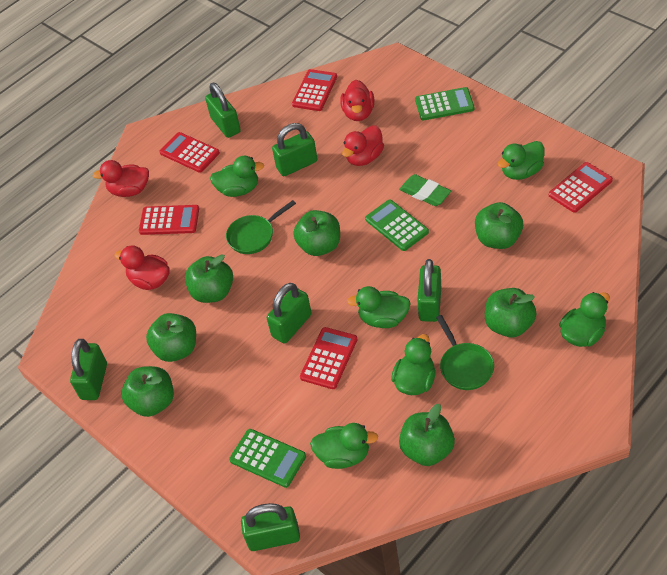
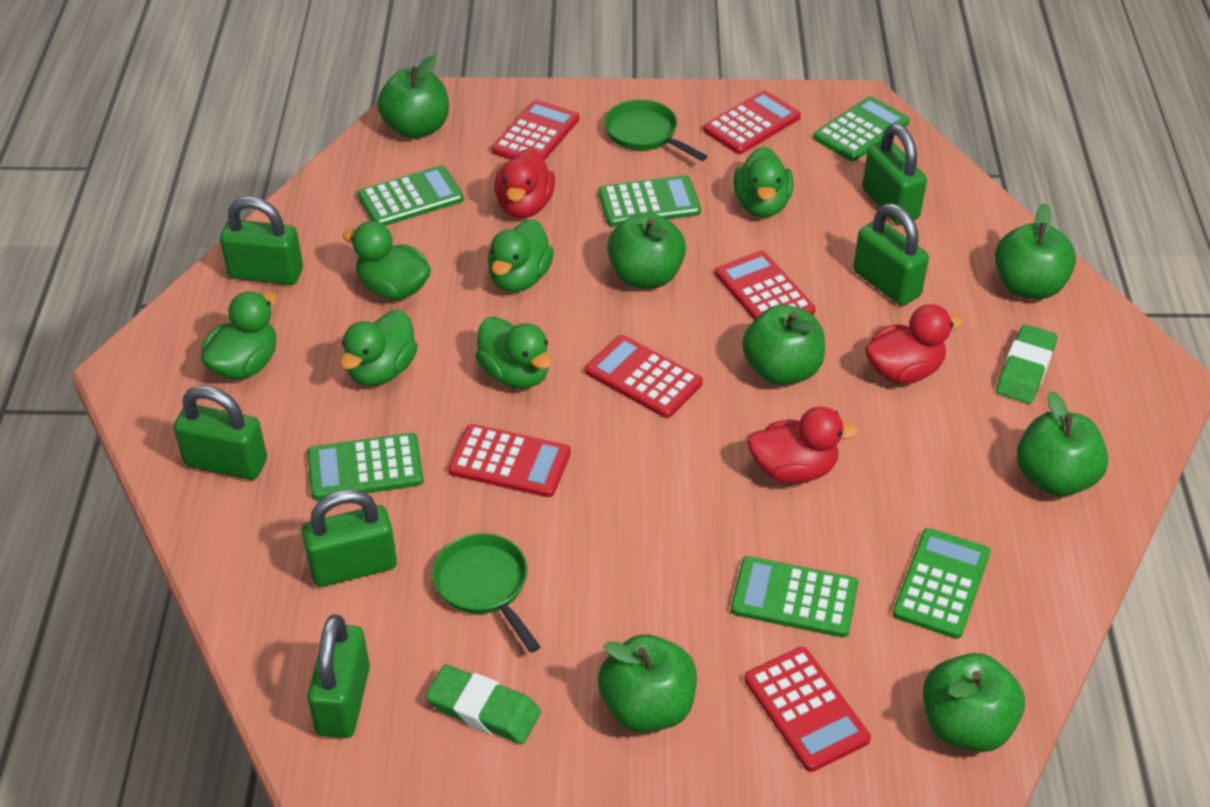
green calculator: 3 -> 6
green eraser: 1 -> 2
red calculator: 5 -> 6
red duck: 4 -> 3

